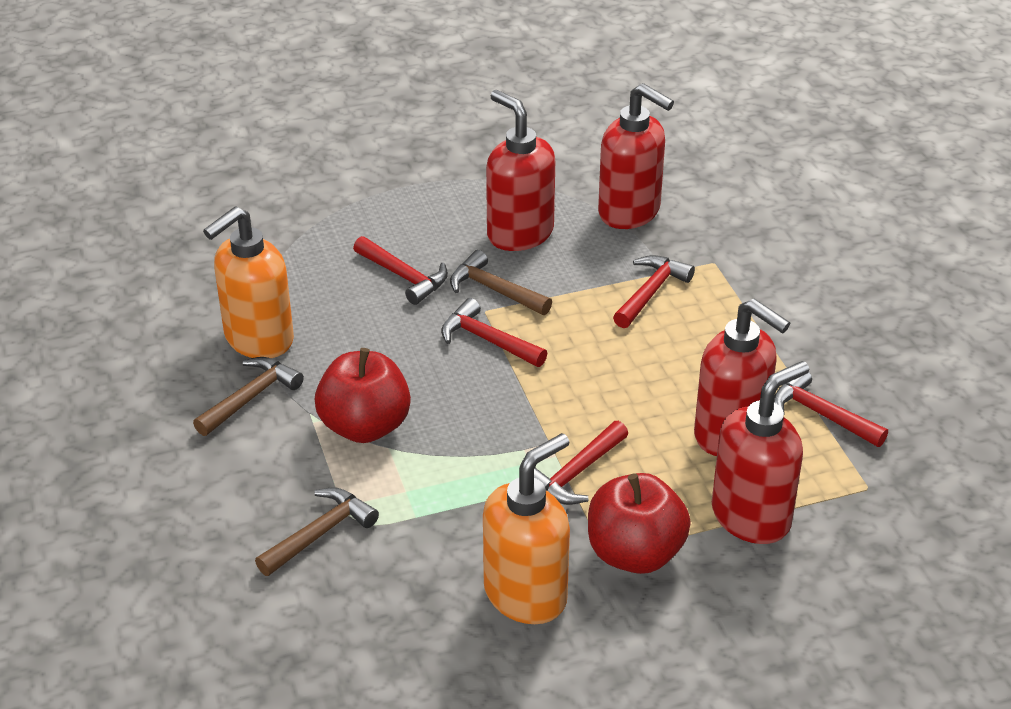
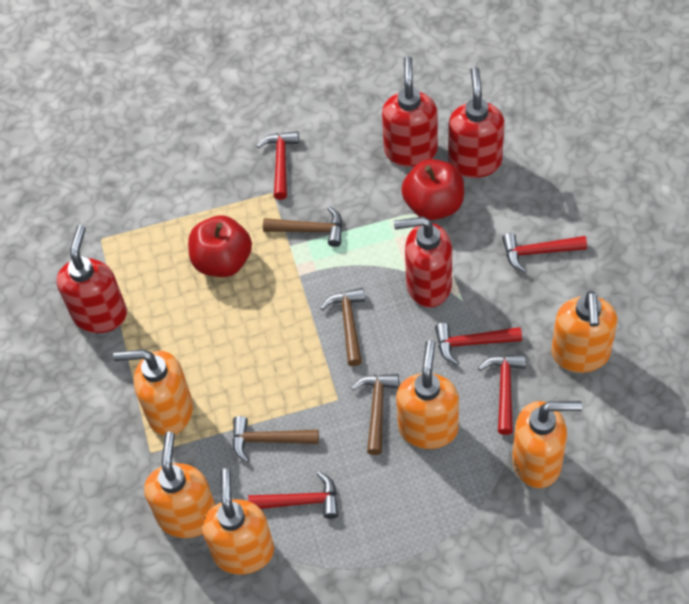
brown hammer: 3 -> 4
orange soap dispenser: 2 -> 6

